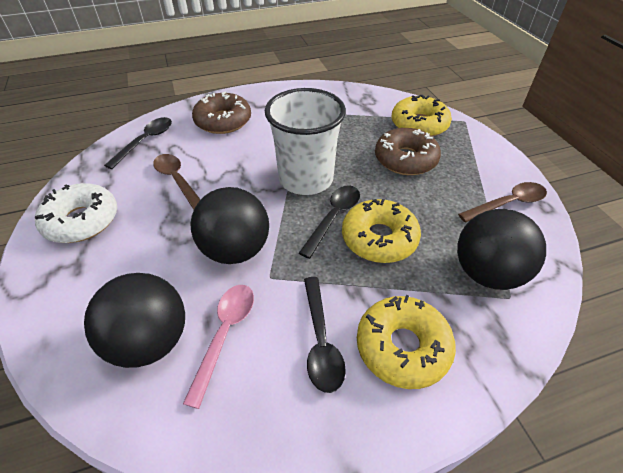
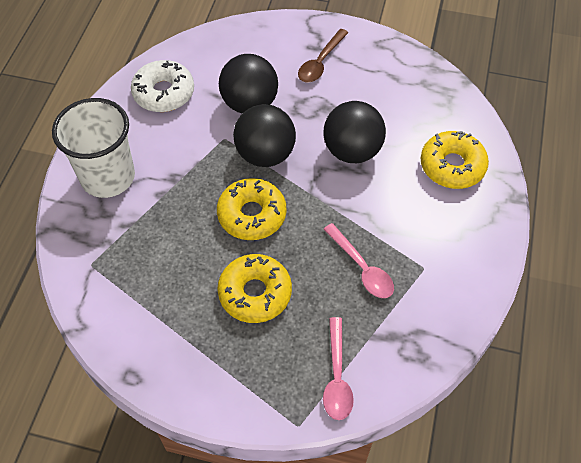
black spoon: 3 -> 0
brown donut: 2 -> 0
brown spoon: 2 -> 1
pink spoon: 1 -> 2

